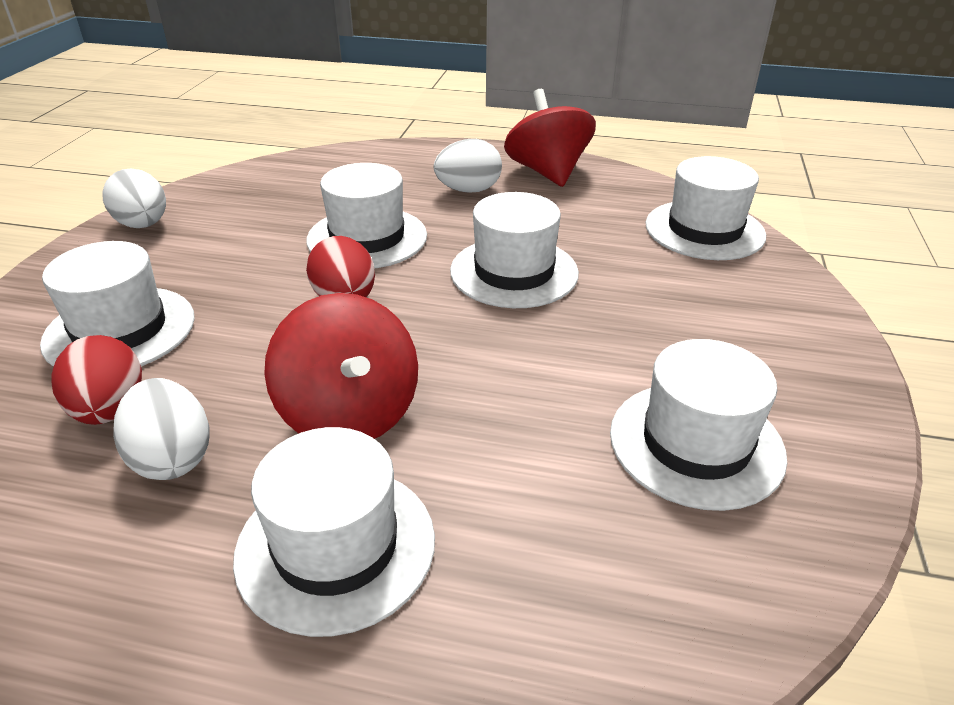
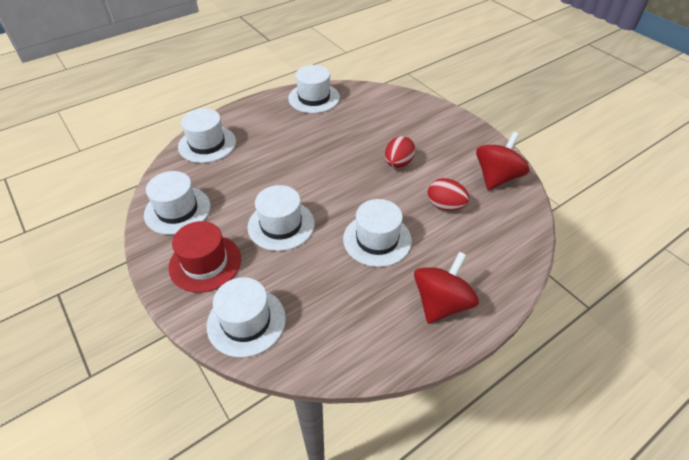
red hat: 0 -> 1
white egg: 3 -> 0

